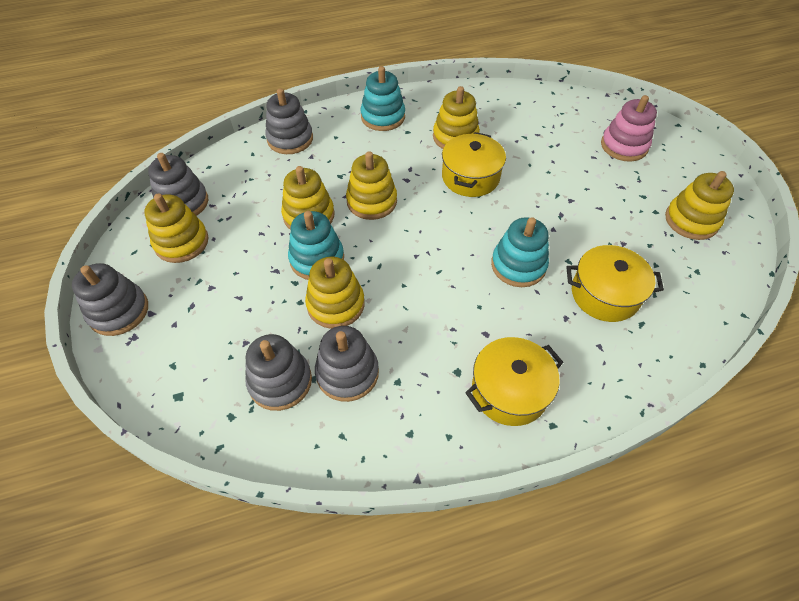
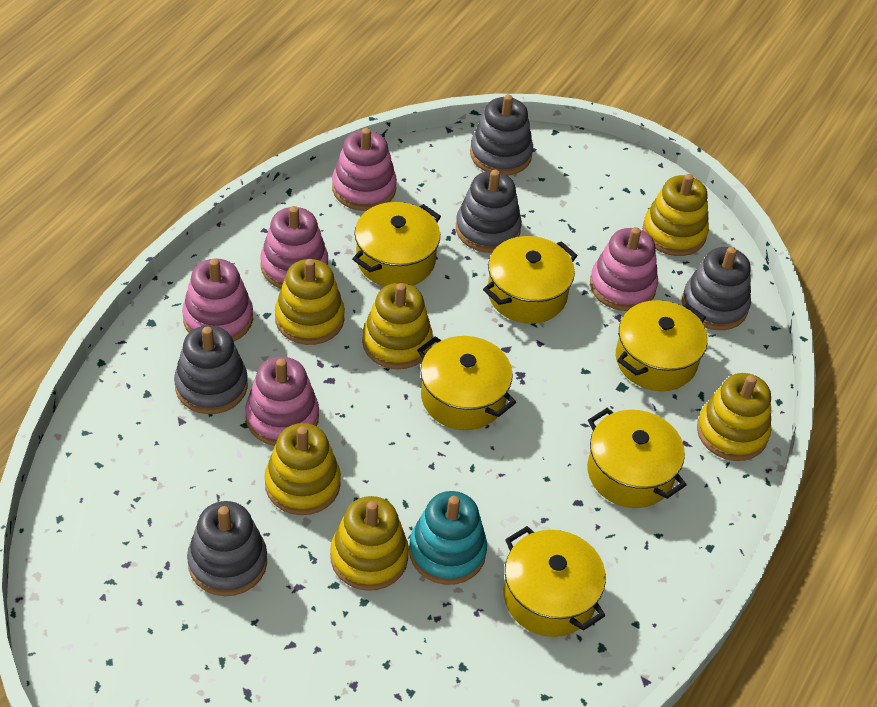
pink stacking toy: 1 -> 5
turquoise stacking toy: 3 -> 1
yellow pot: 3 -> 6

